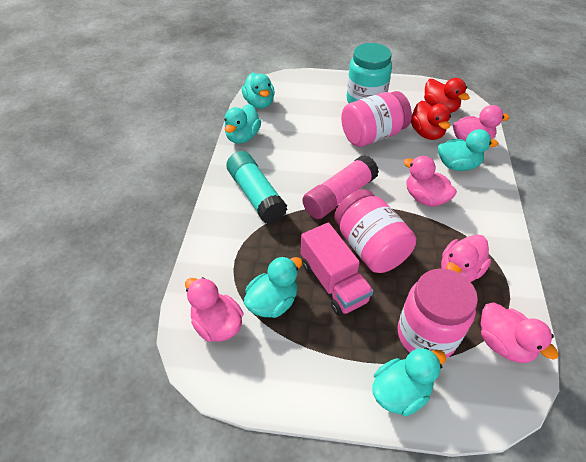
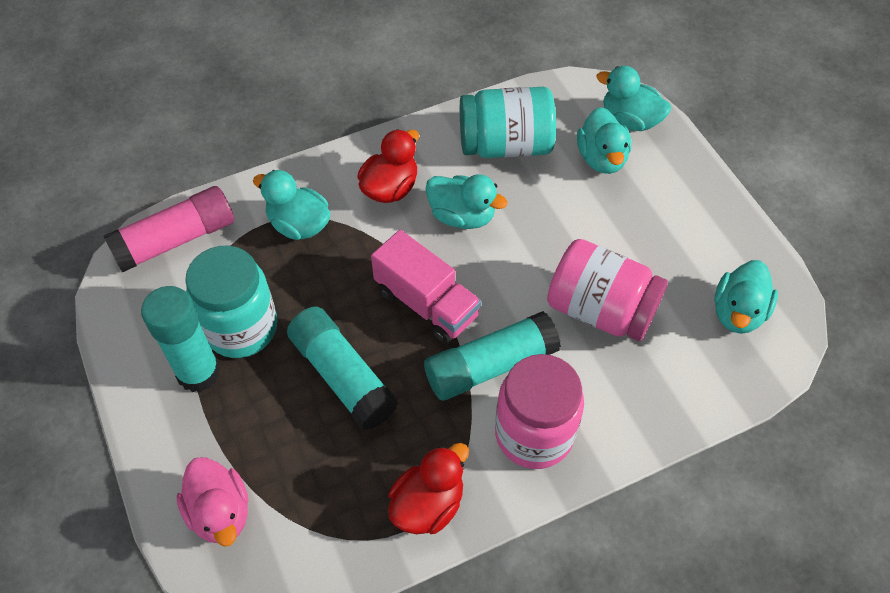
pink duck: 5 -> 1
pink jar: 3 -> 2
turquoise glue stick: 1 -> 3
turquoise jar: 1 -> 2

